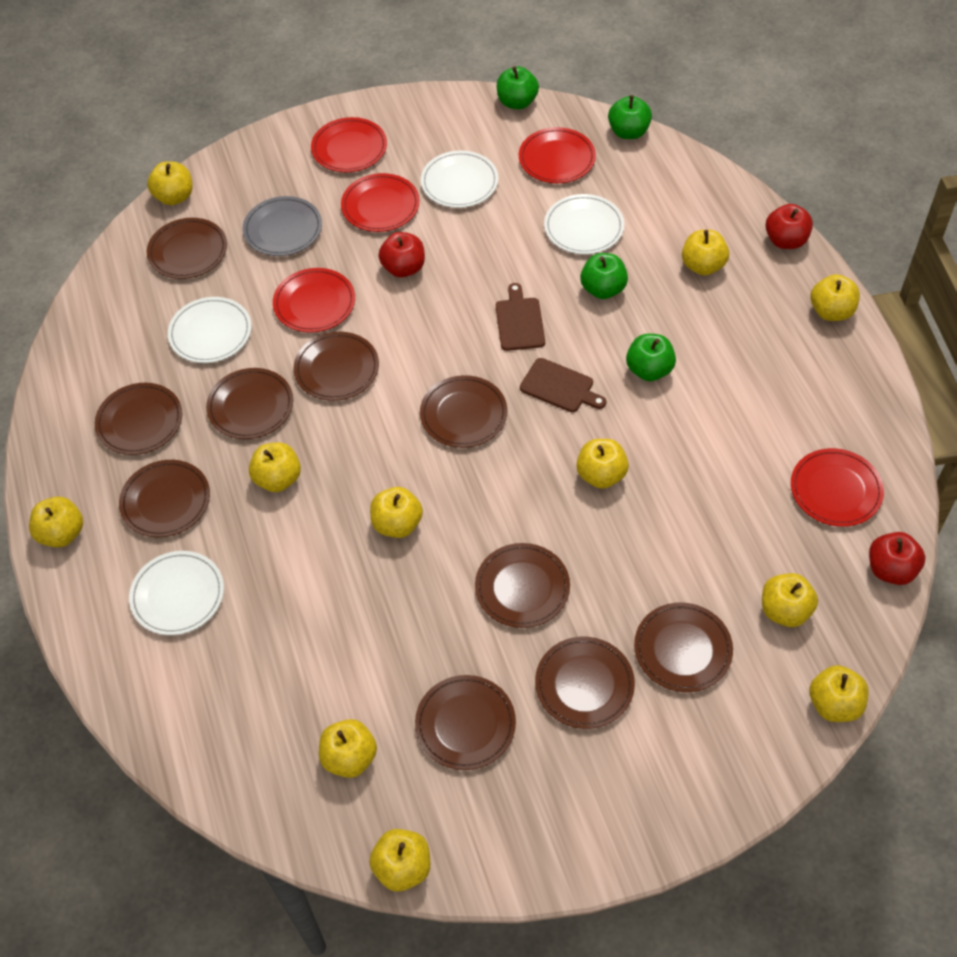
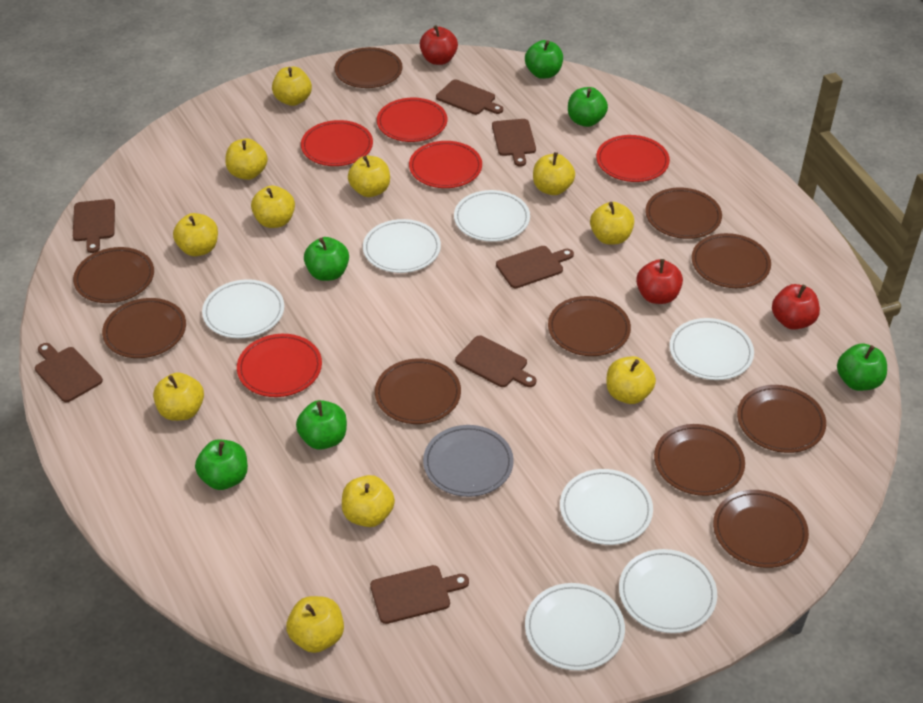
brown cutting board: 2 -> 7
green apple: 4 -> 6
white plate: 4 -> 7

